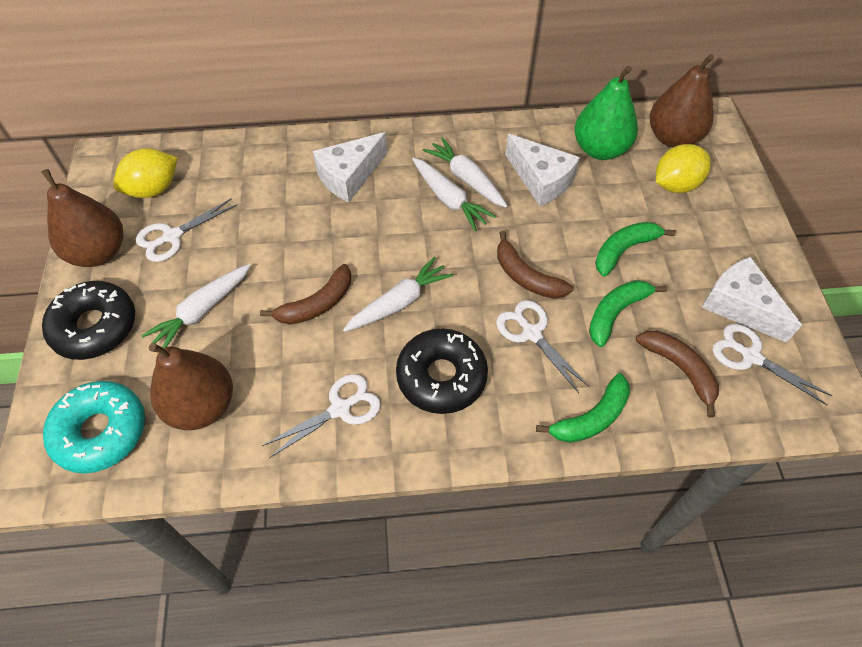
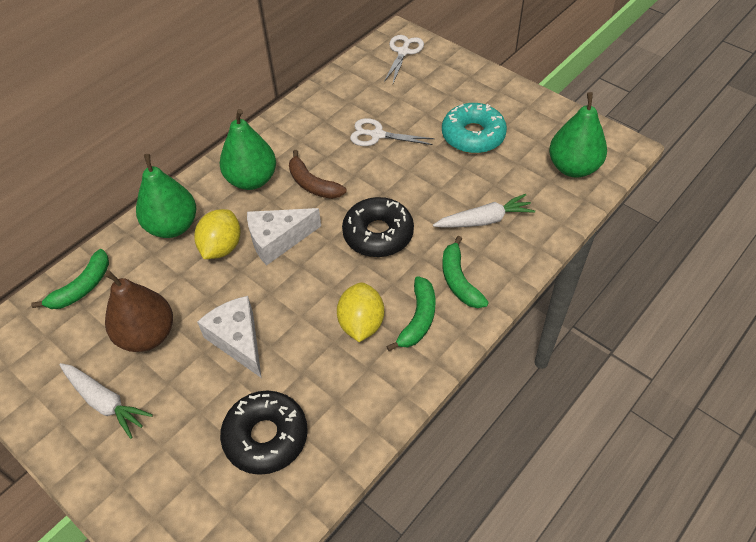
brown banana: 3 -> 1
brown pear: 3 -> 1
green pear: 1 -> 3
white carrot: 4 -> 2
white cheese: 3 -> 2
white scissors: 4 -> 2

